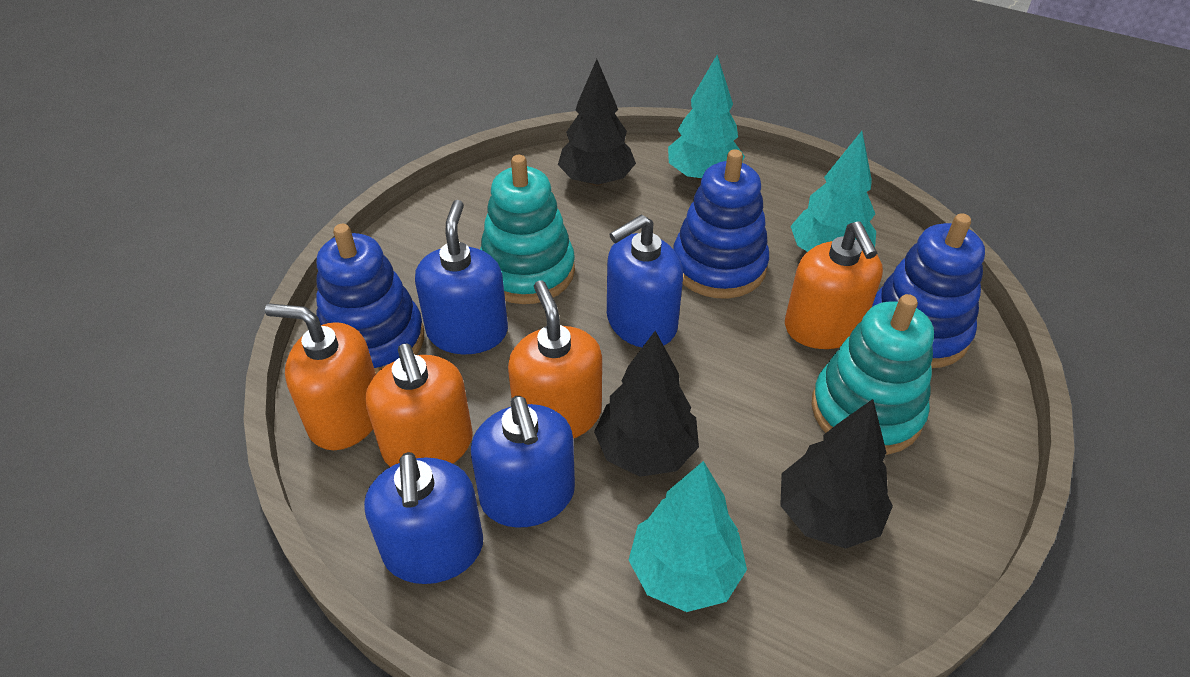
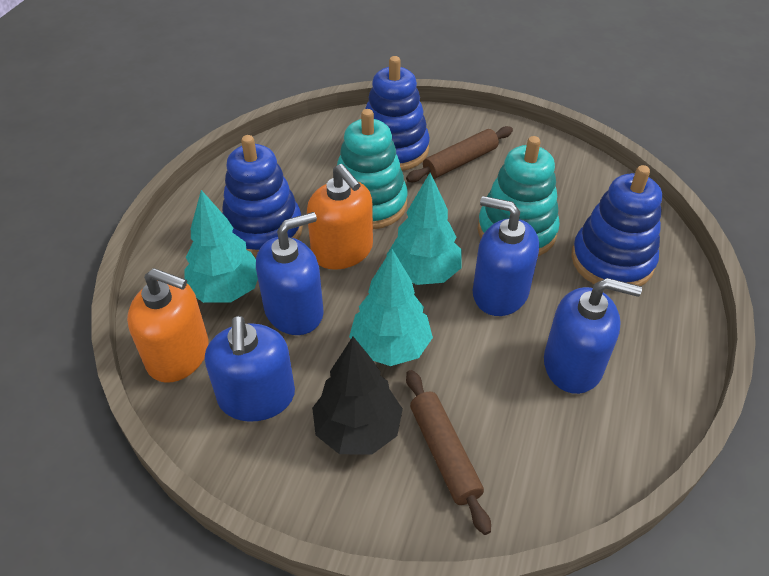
black tree: 3 -> 1
brown rolling pin: 0 -> 2
orange soap dispenser: 4 -> 2

